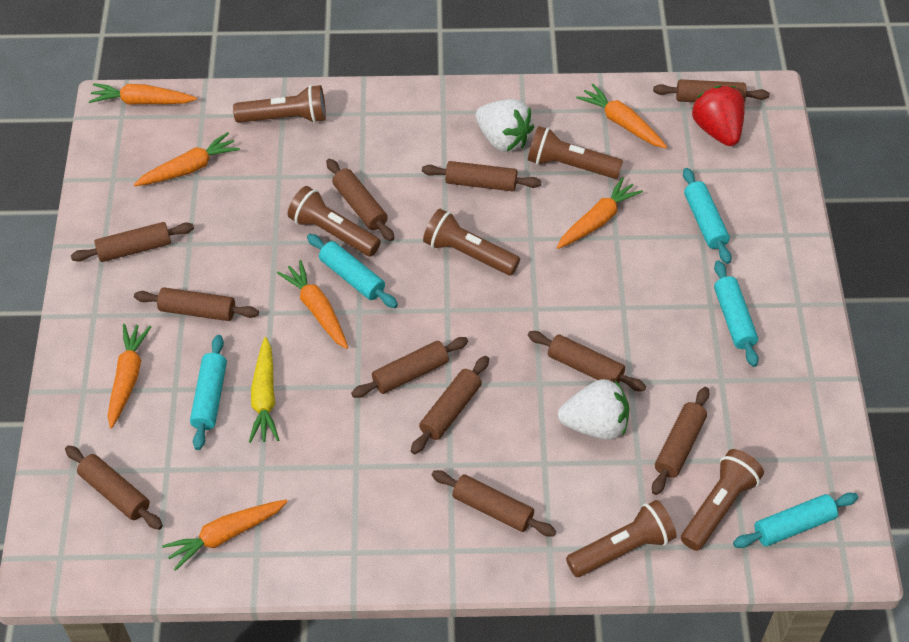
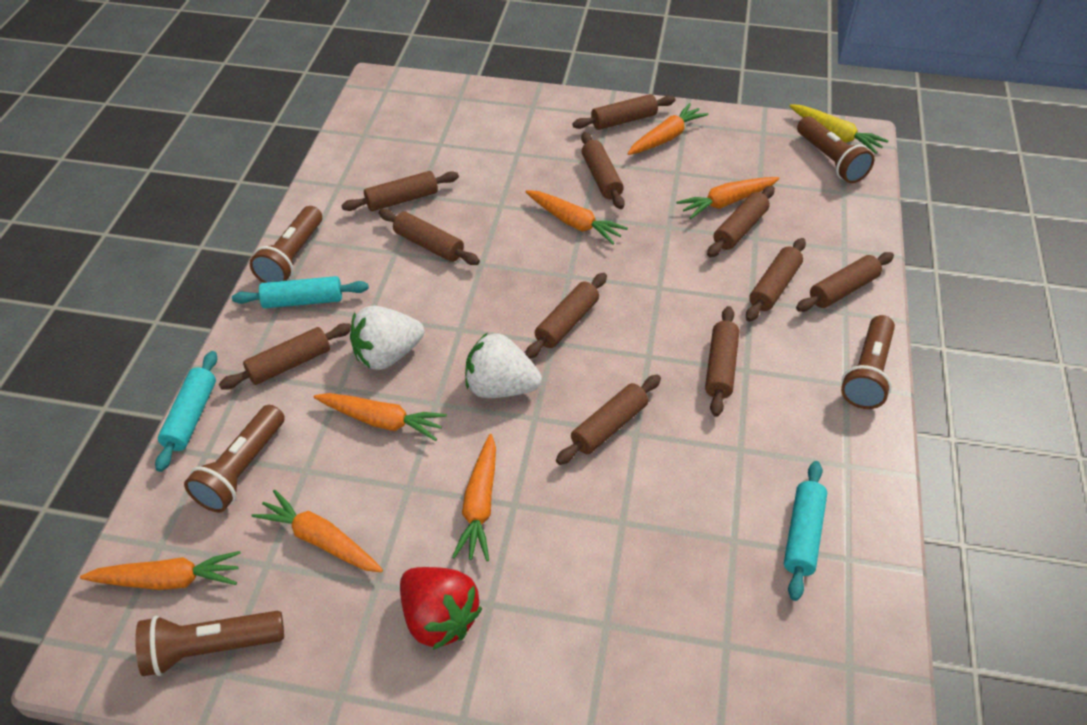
brown flashlight: 6 -> 5
turquoise rolling pin: 5 -> 3

